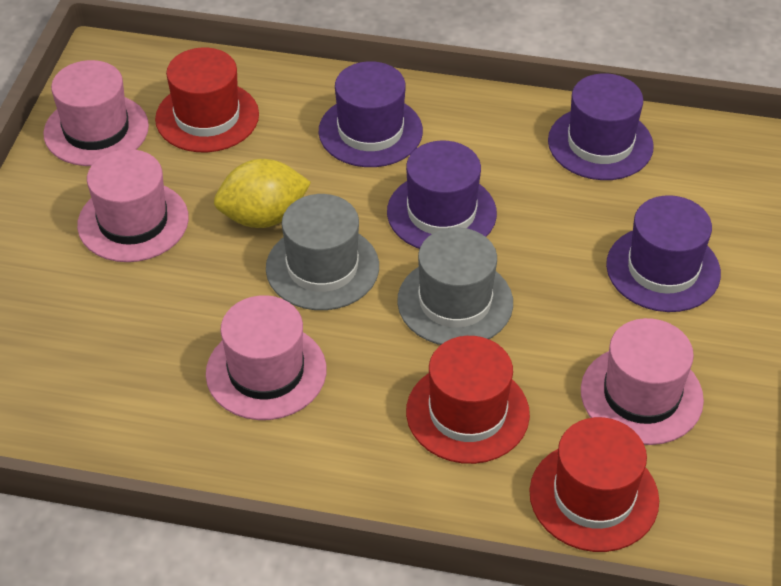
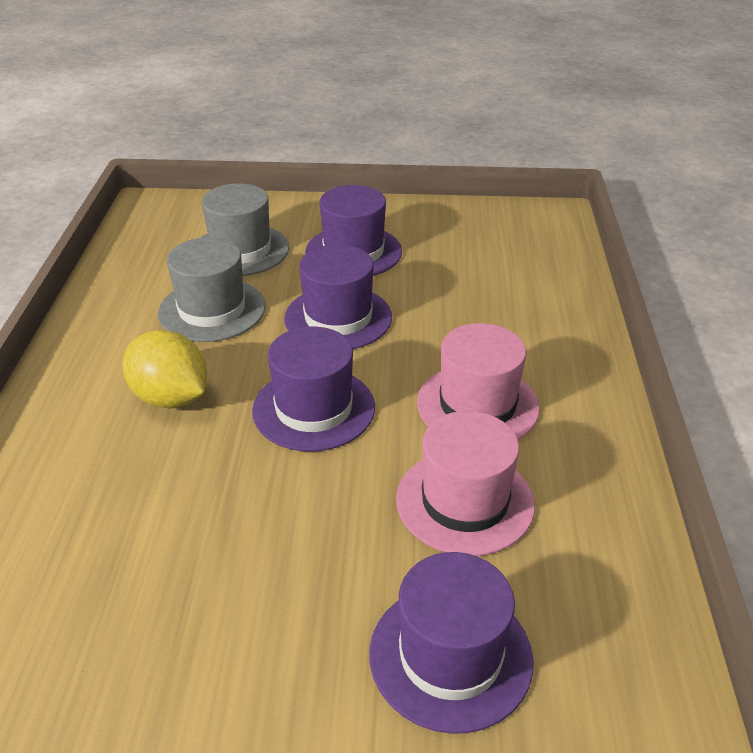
pink hat: 4 -> 2
red hat: 3 -> 0

